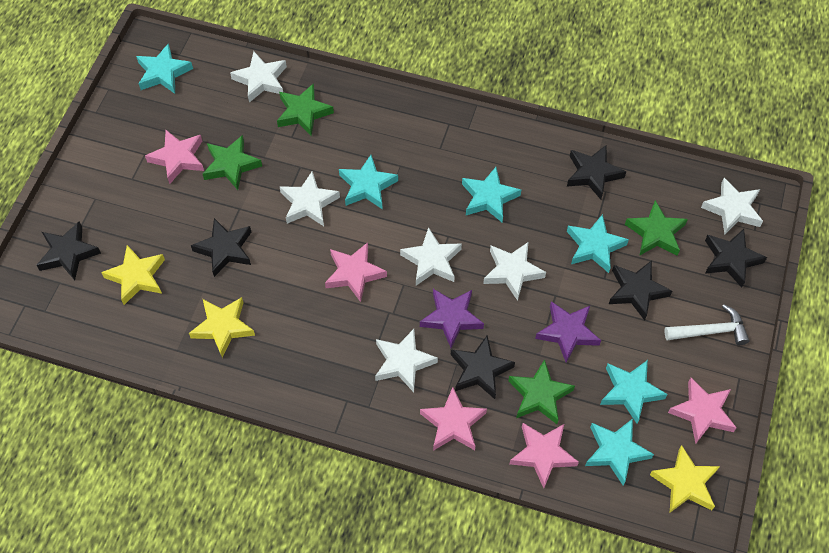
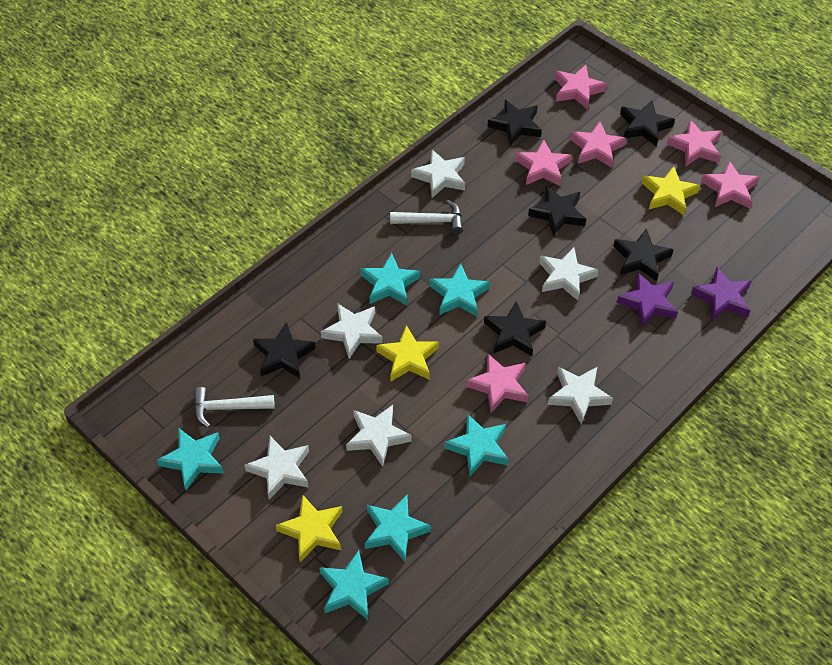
green star: 4 -> 0
pink star: 5 -> 6
white hammer: 1 -> 2

